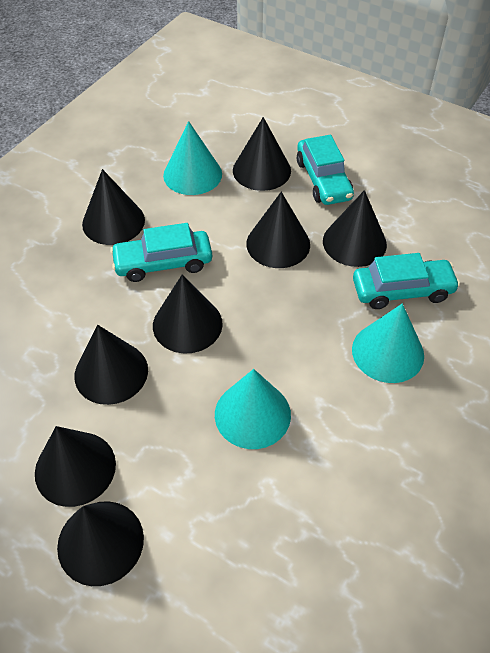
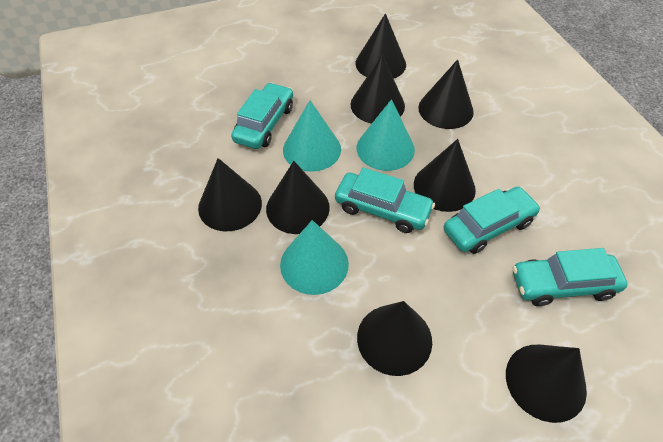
turquoise car: 3 -> 4

